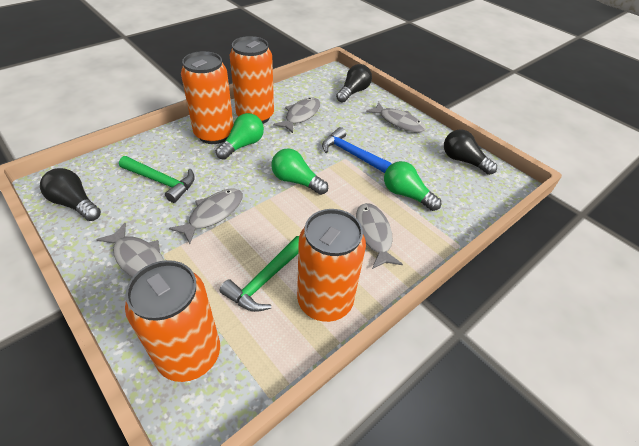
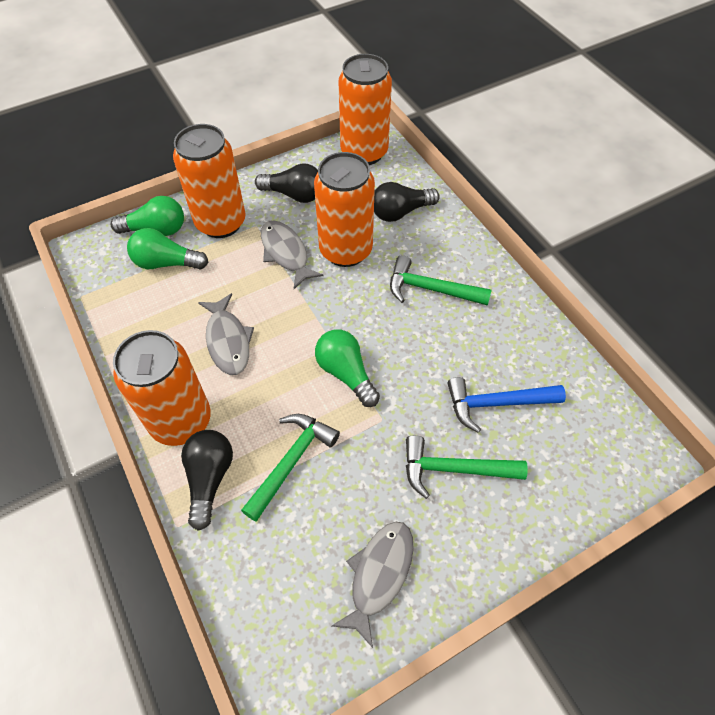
green hammer: 2 -> 3
grey fish: 5 -> 3

